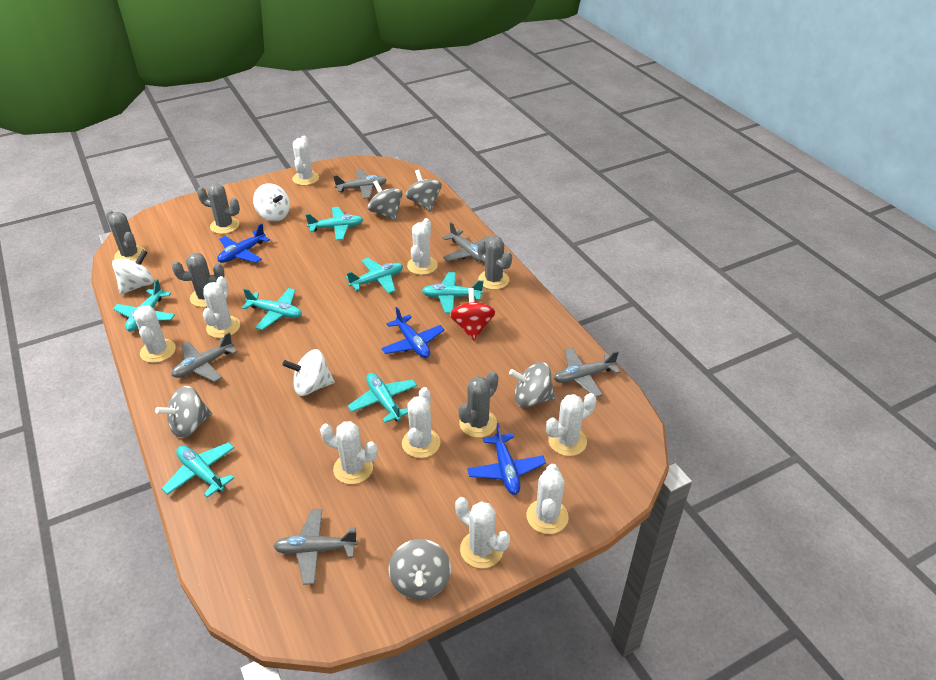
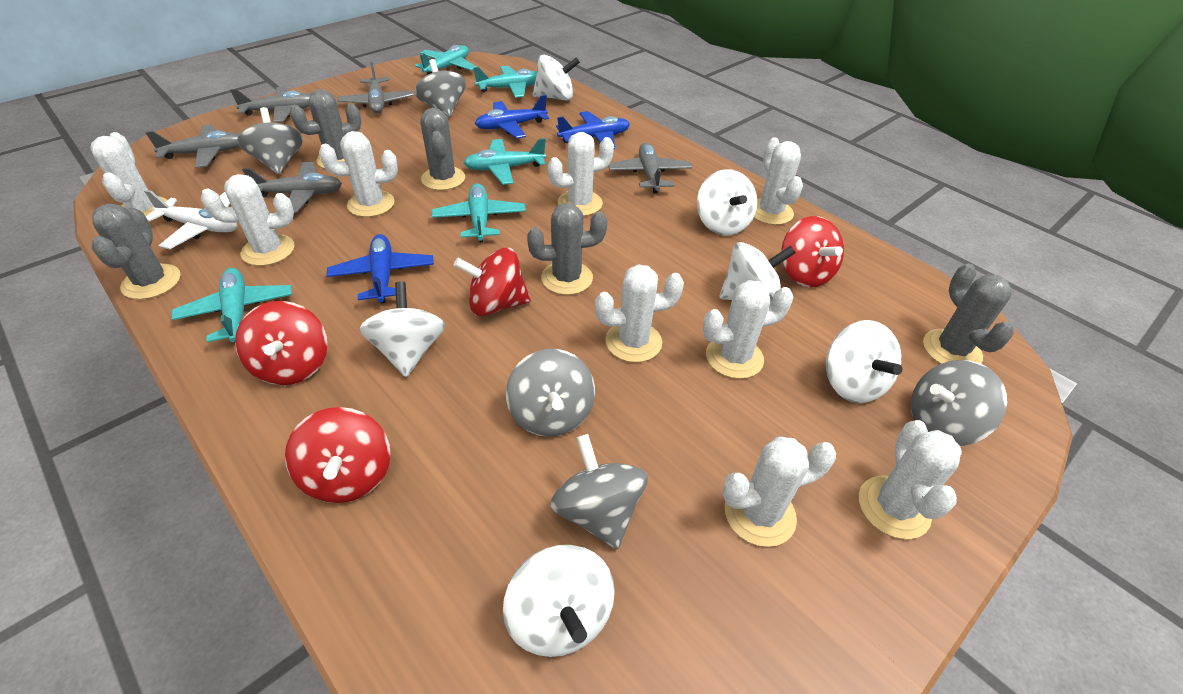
red spinning top: 1 -> 4
turquoise plane: 7 -> 5
white plane: 0 -> 1
white spinning top: 3 -> 6

